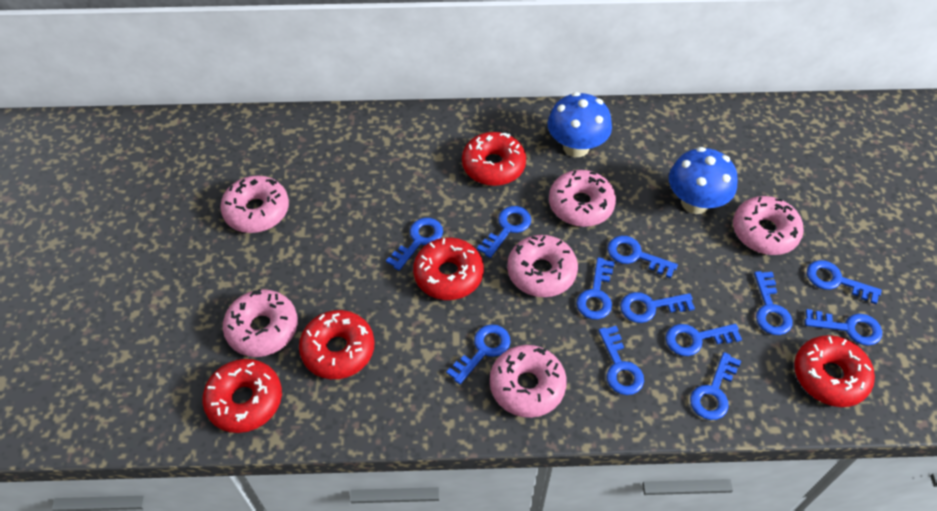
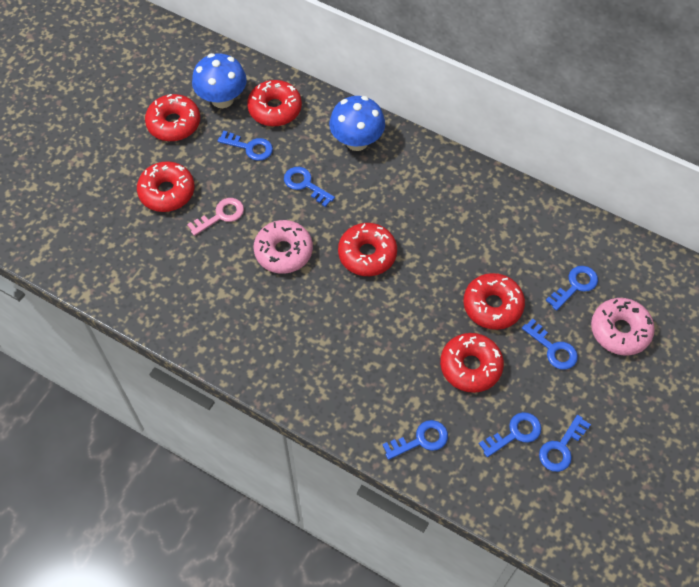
blue key: 12 -> 7
pink donut: 6 -> 2
pink key: 0 -> 1
red donut: 5 -> 6

